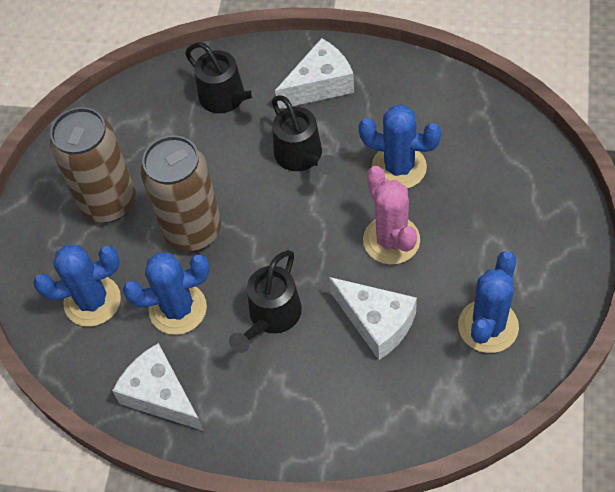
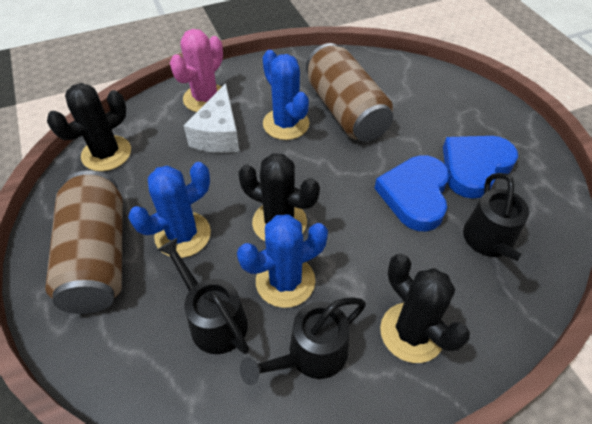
black cactus: 0 -> 3
blue cactus: 4 -> 3
blue heart: 0 -> 2
white cheese: 3 -> 1

